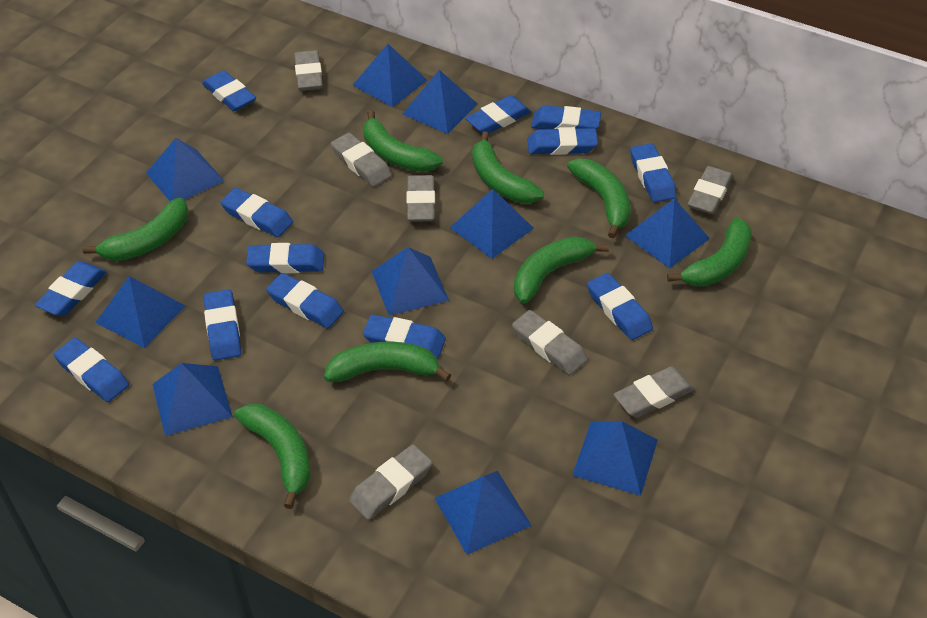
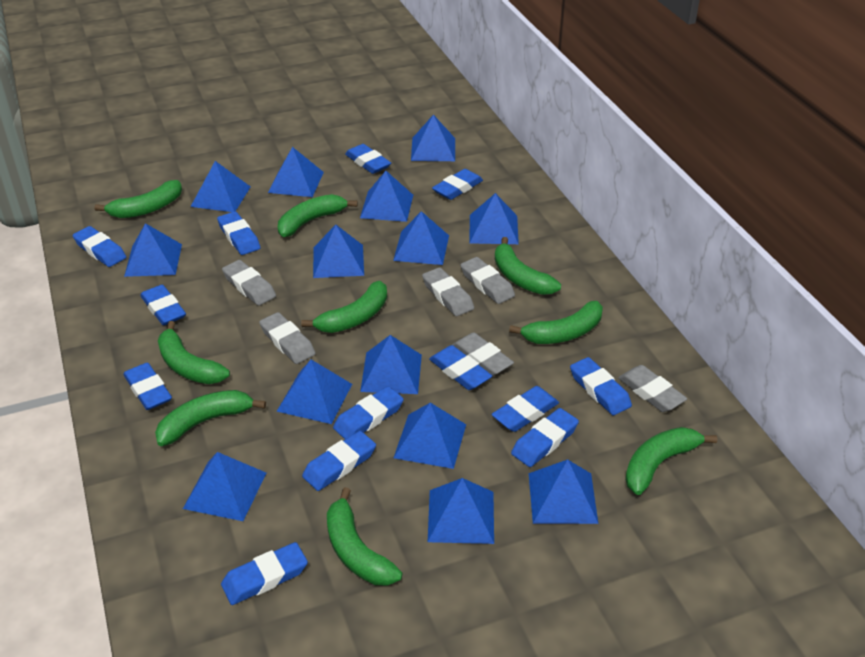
blue pyramid: 10 -> 14
green banana: 8 -> 9
grey eraser: 7 -> 6

